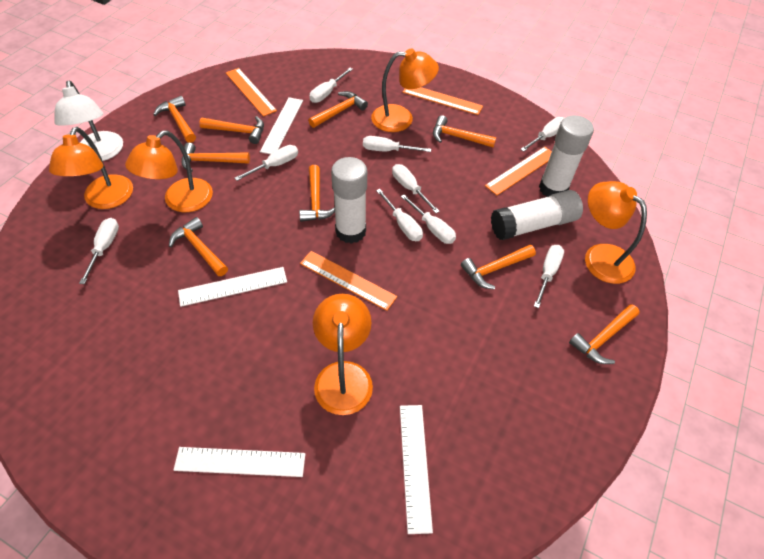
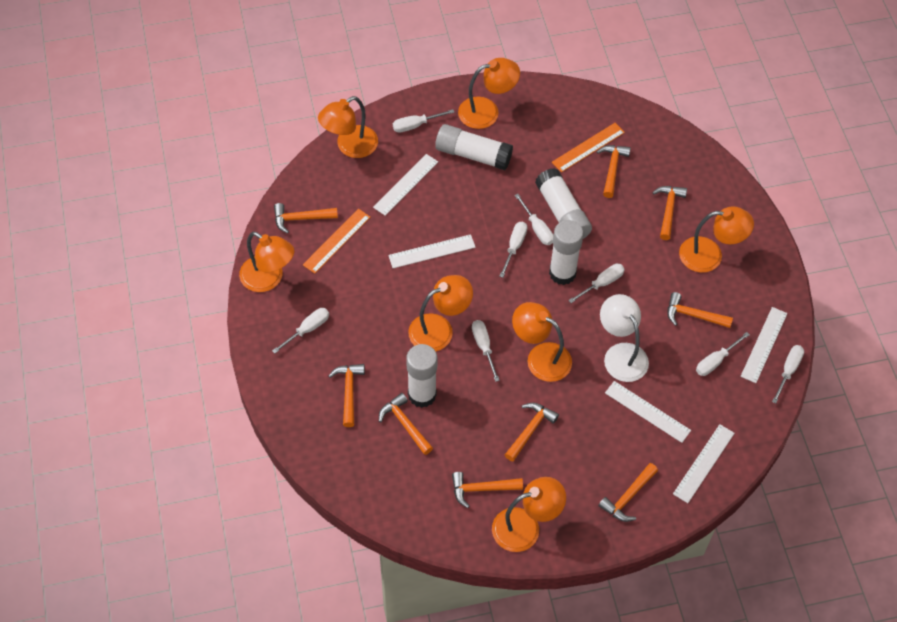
orange lamp: 5 -> 7
orange ruler: 4 -> 2
white glue stick: 3 -> 4
white ruler: 4 -> 5
white screwdriver: 9 -> 8

